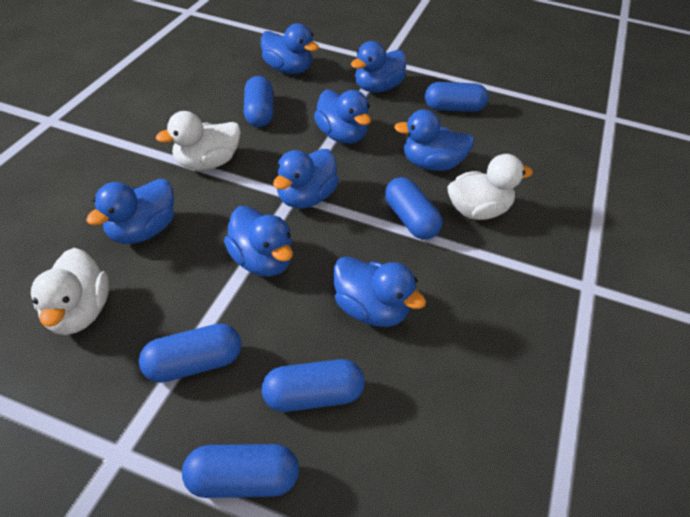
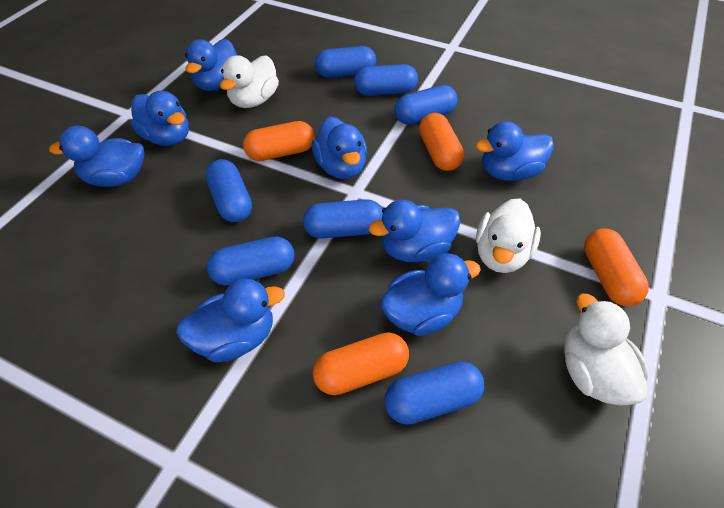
blue capsule: 6 -> 7
orange capsule: 0 -> 4

